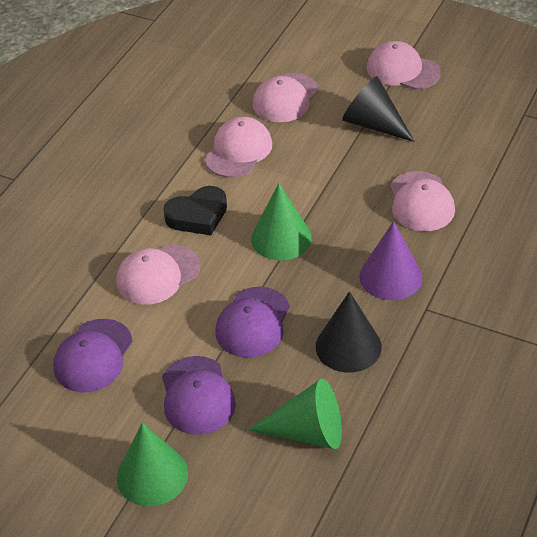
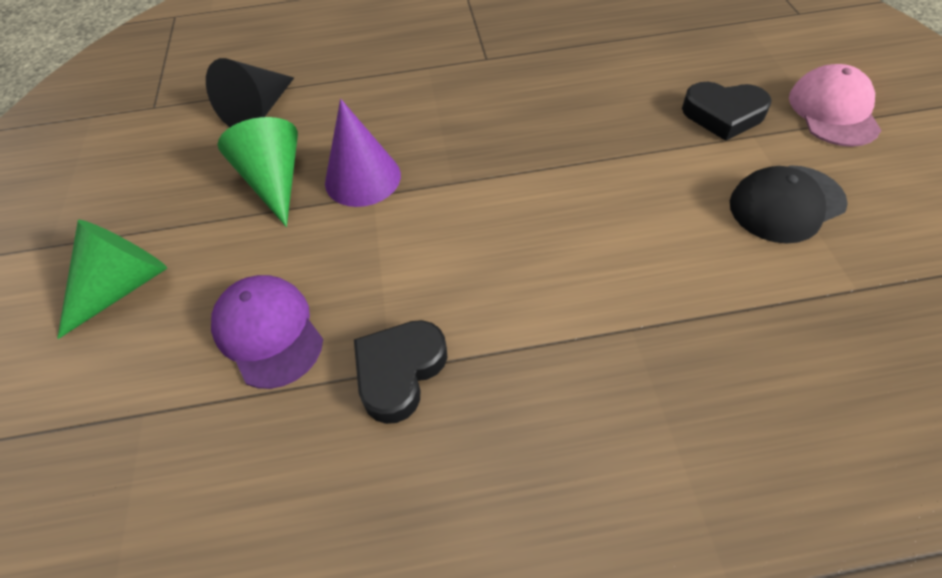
black cap: 0 -> 1
black cone: 2 -> 1
black heart: 1 -> 2
green cone: 3 -> 2
pink cap: 5 -> 1
purple cap: 3 -> 1

